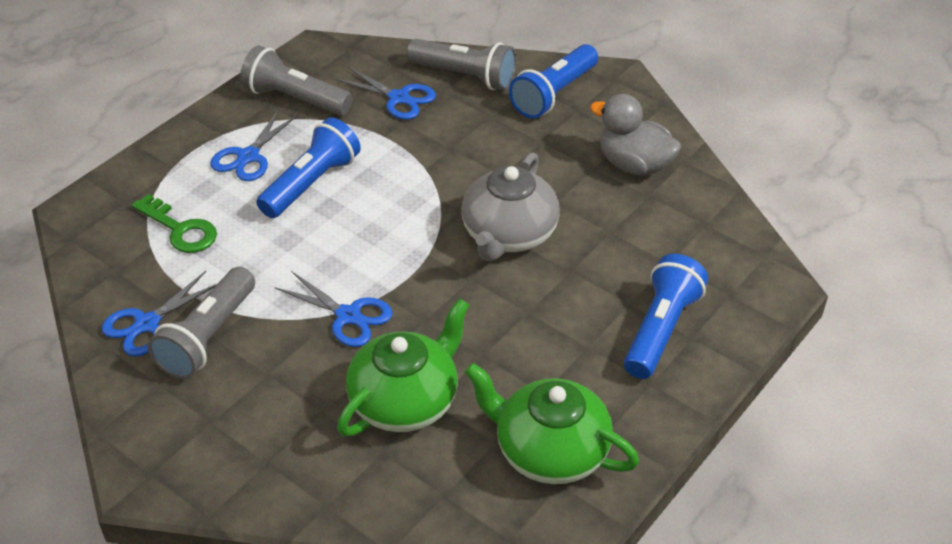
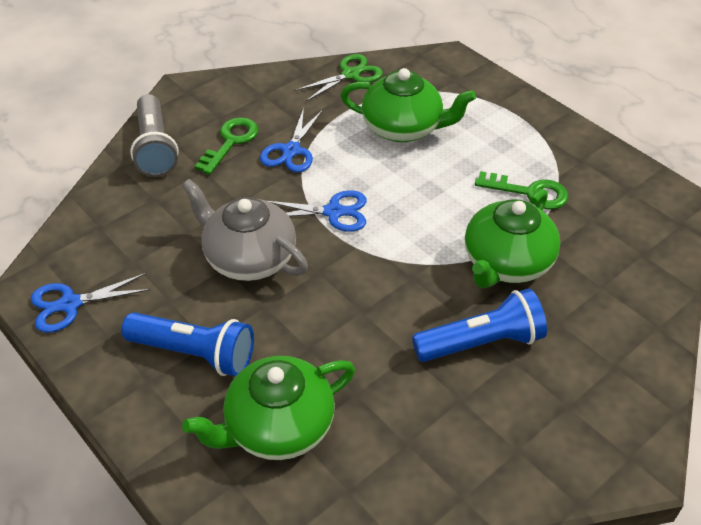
blue flashlight: 3 -> 2
blue scissors: 4 -> 3
green key: 1 -> 2
green scissors: 0 -> 1
green teapot: 2 -> 3
grey duck: 1 -> 0
grey flashlight: 3 -> 1

